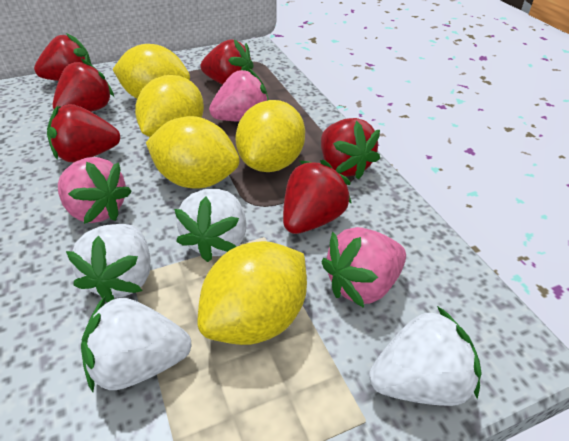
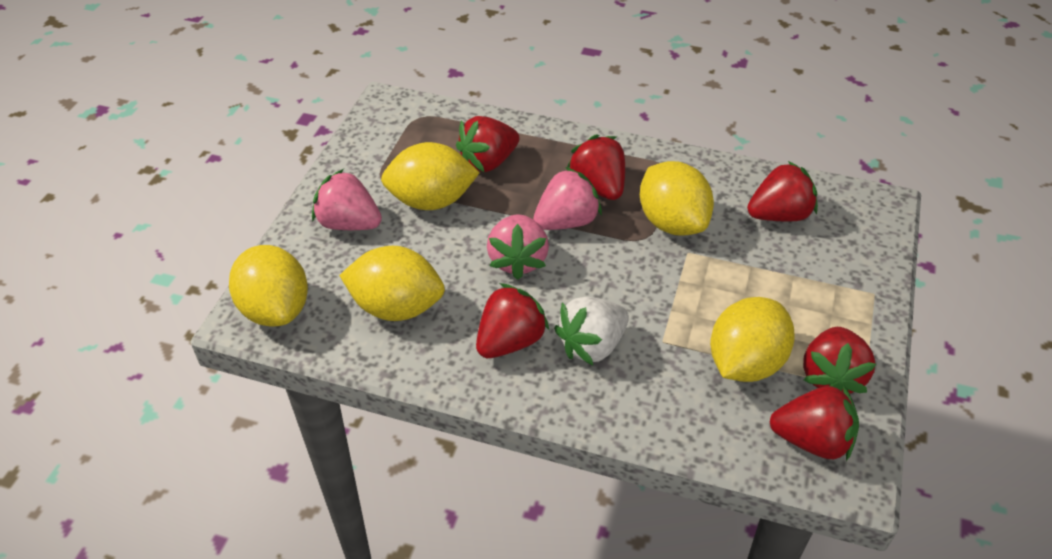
white strawberry: 4 -> 1

